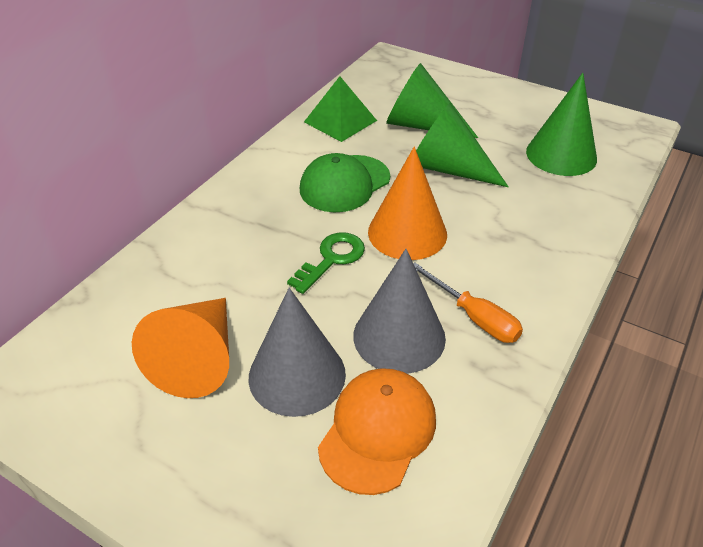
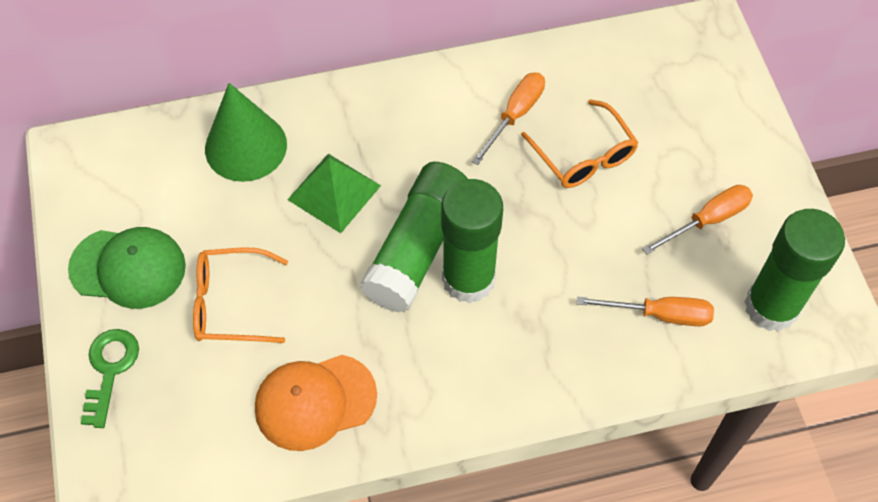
green cone: 3 -> 1
green glue stick: 0 -> 3
grey cone: 2 -> 0
orange cone: 2 -> 0
orange glasses: 0 -> 2
orange screwdriver: 1 -> 3

